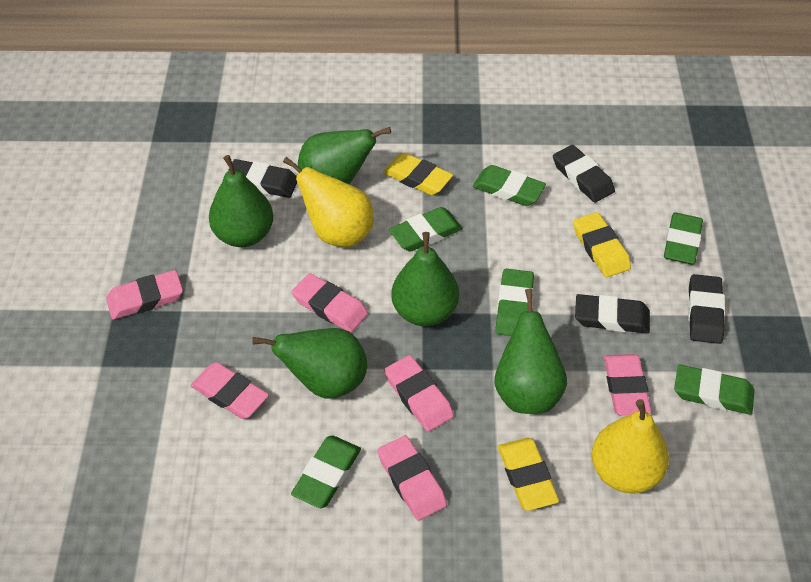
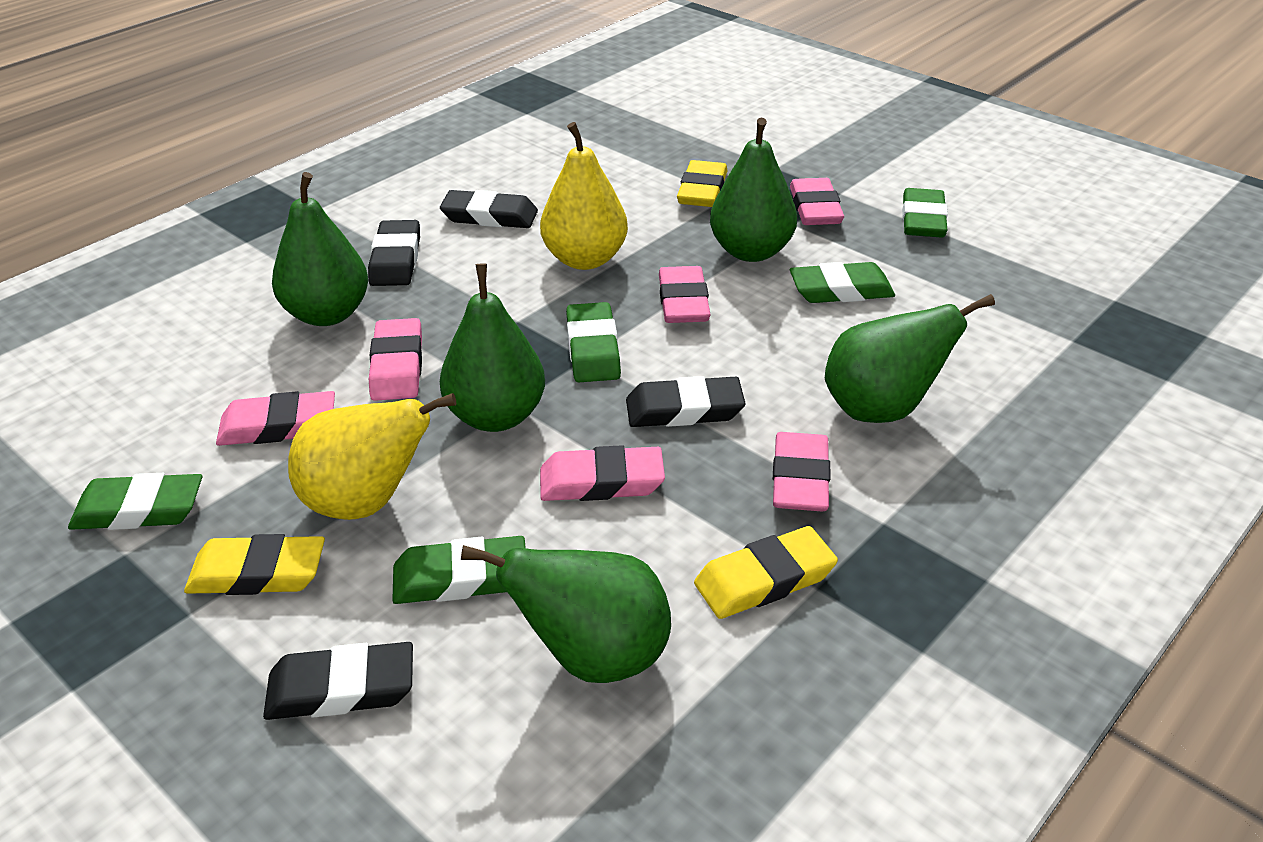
green eraser: 6 -> 5

